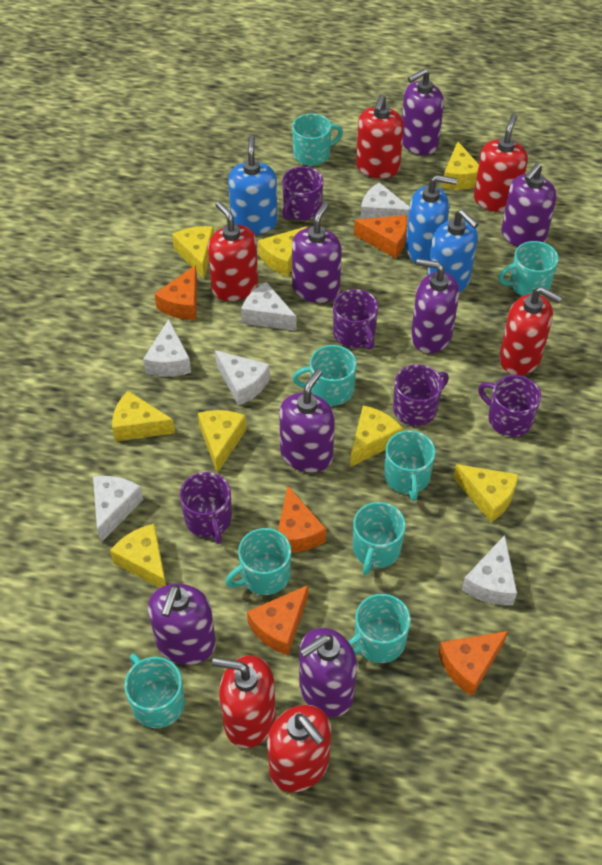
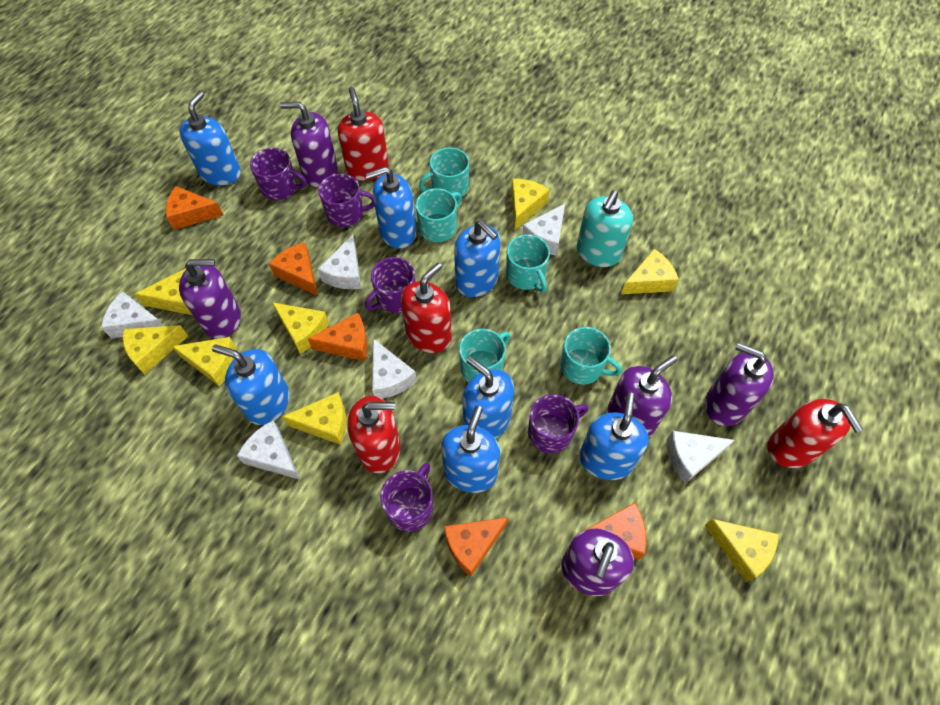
blue soap dispenser: 3 -> 7
purple soap dispenser: 7 -> 5
red soap dispenser: 6 -> 4
turquoise mug: 8 -> 5
turquoise soap dispenser: 0 -> 1

